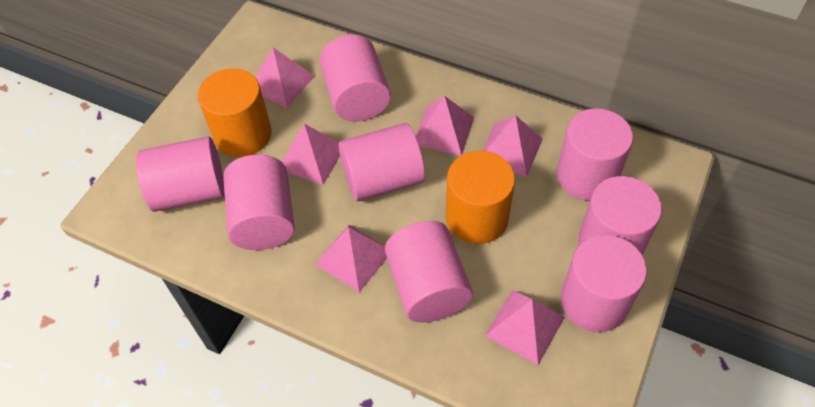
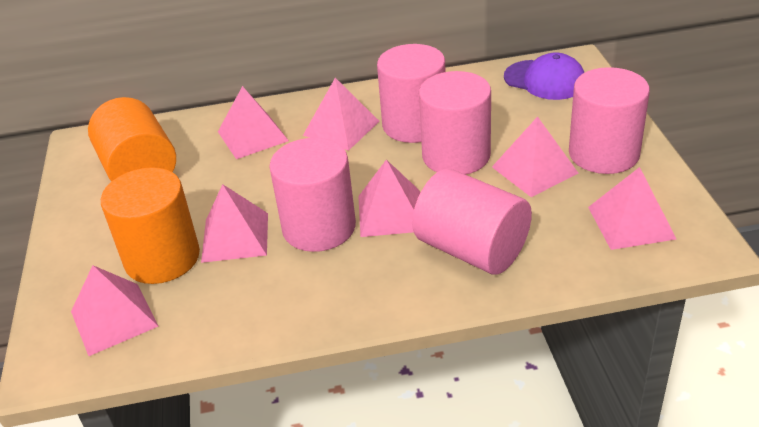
pink cylinder: 8 -> 5
pink pyramid: 6 -> 7
purple cap: 0 -> 1

